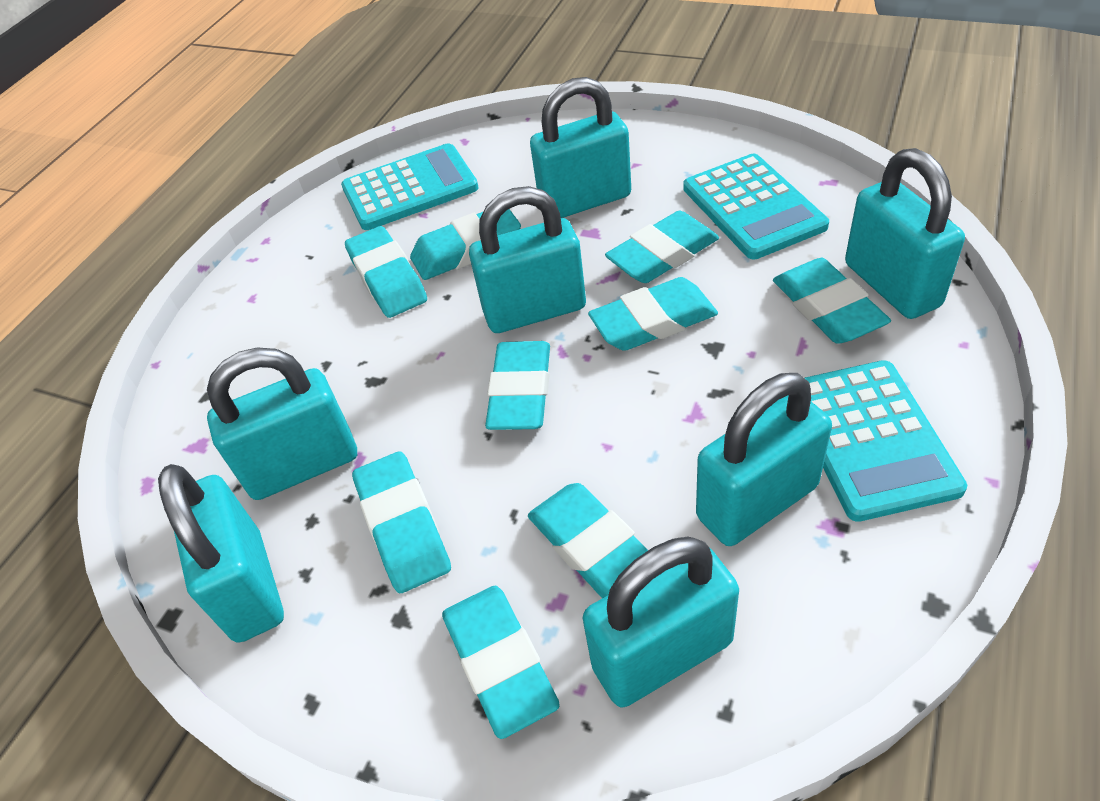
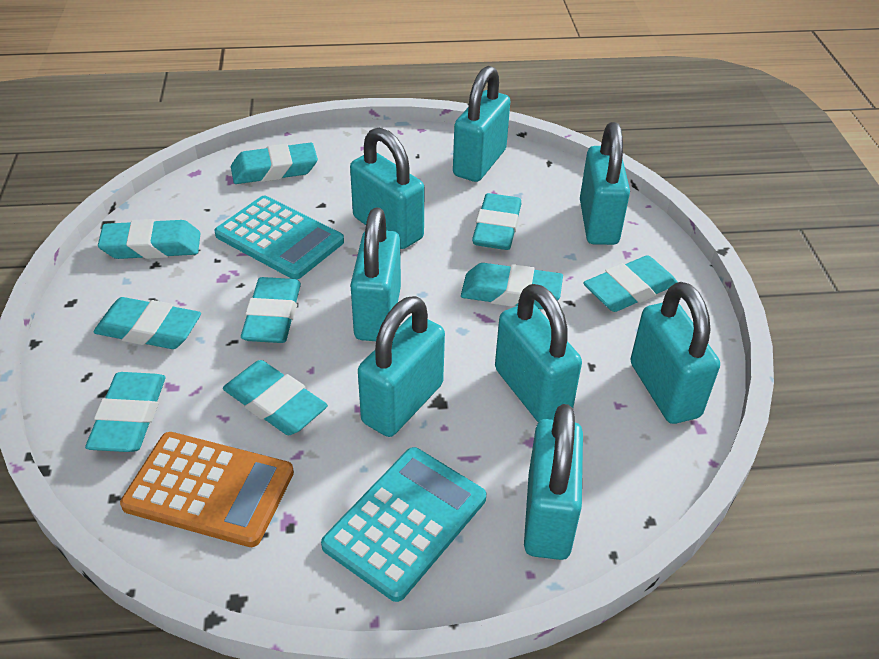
orange calculator: 0 -> 1
turquoise calculator: 3 -> 2
turquoise padlock: 7 -> 8

